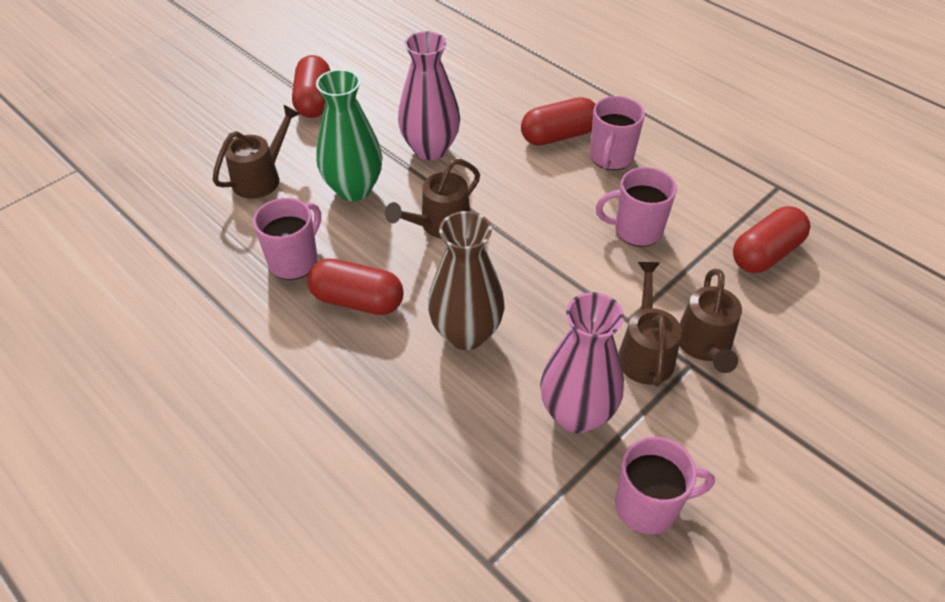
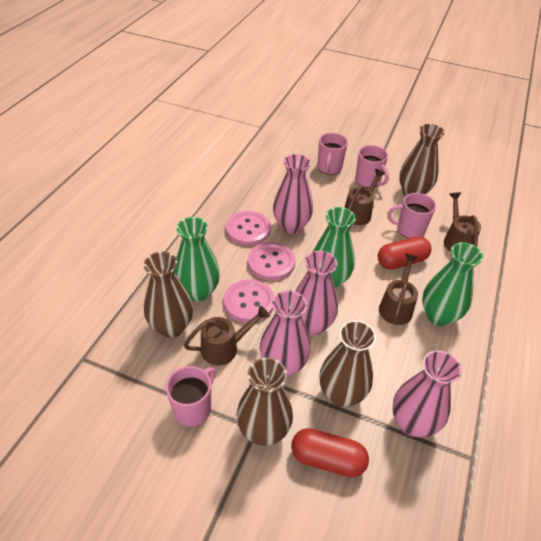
brown vase: 1 -> 4
green vase: 1 -> 3
pink button: 0 -> 3
pink vase: 2 -> 4
red capsule: 4 -> 2

